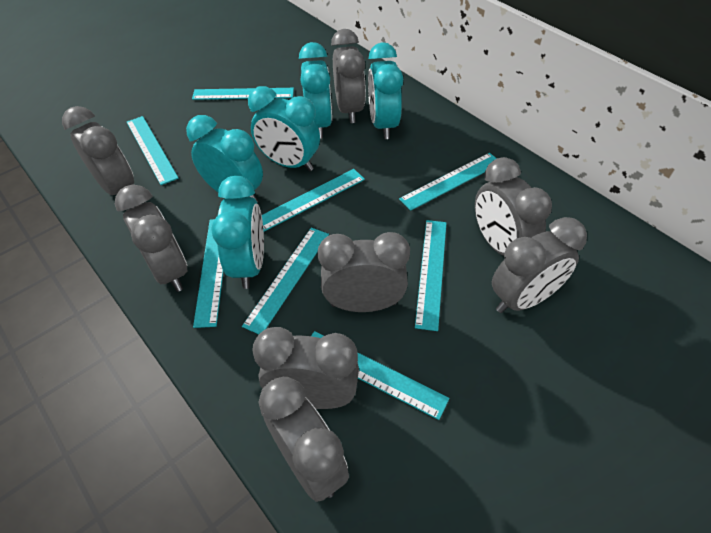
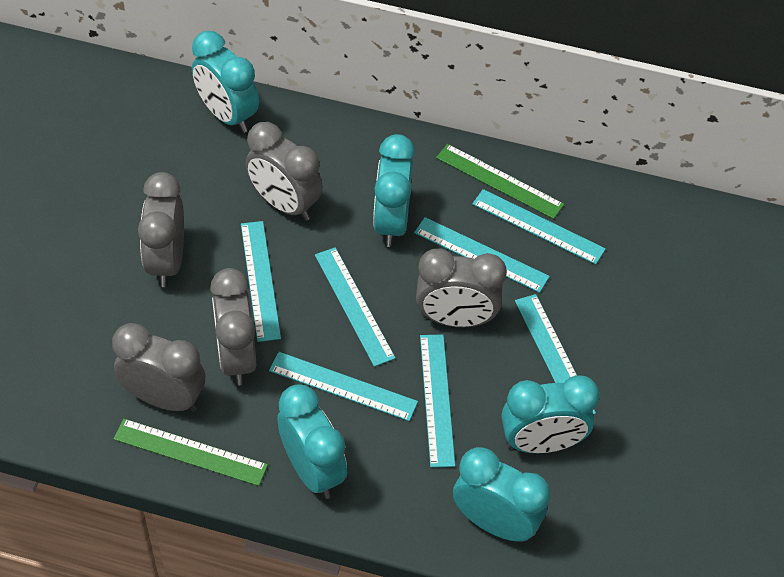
green ruler: 0 -> 2
grey clock: 8 -> 5
turquoise ruler: 8 -> 7

